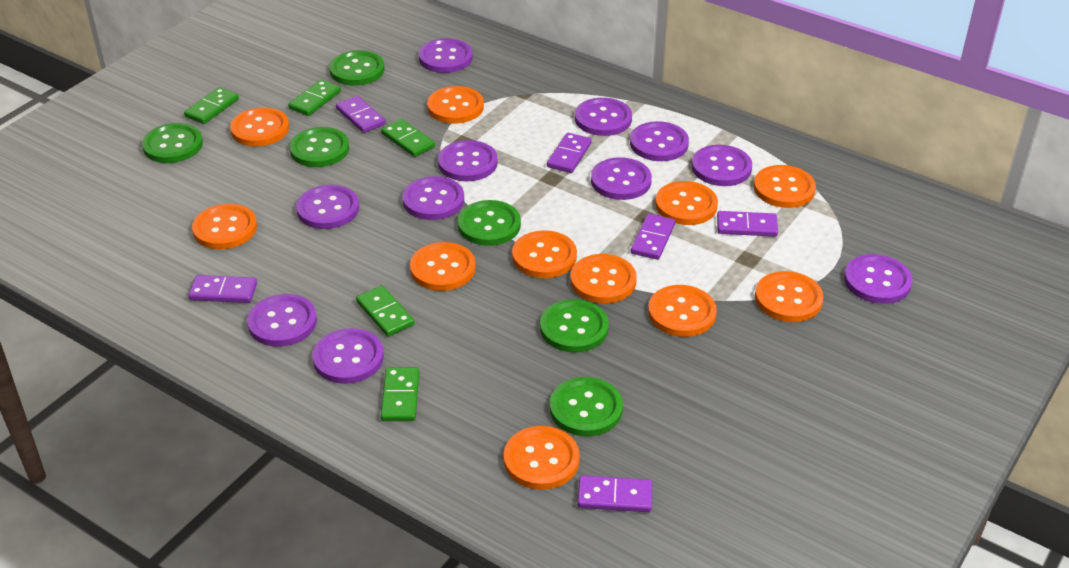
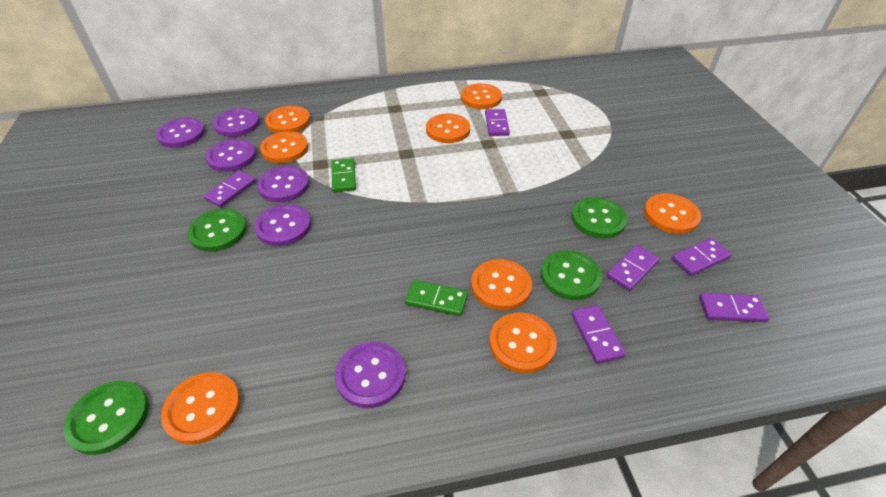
green button: 6 -> 4
green domino: 5 -> 2
orange button: 11 -> 8
purple button: 11 -> 6

